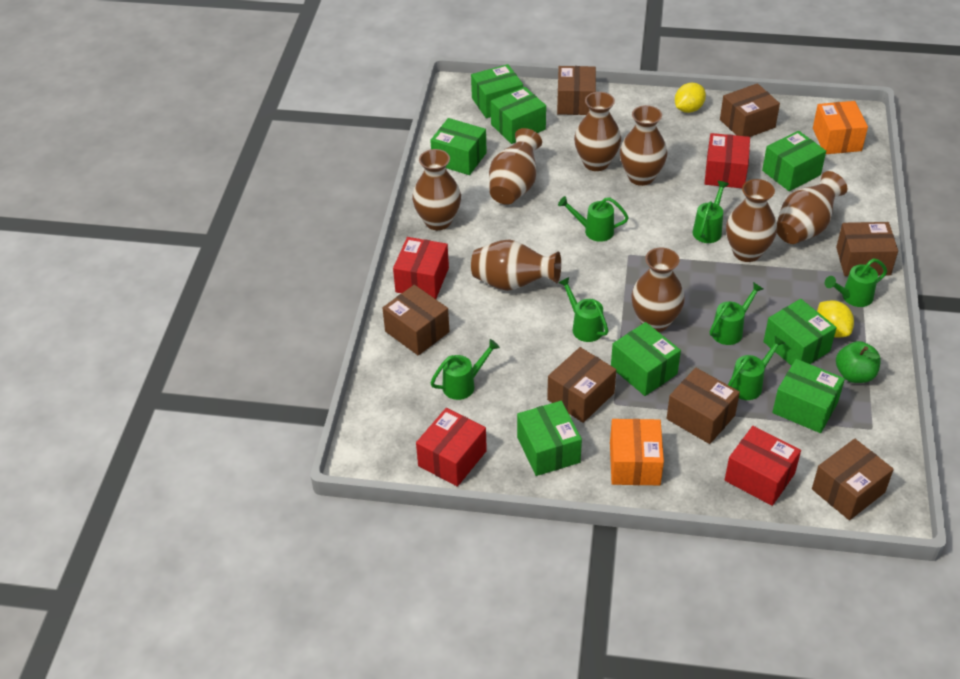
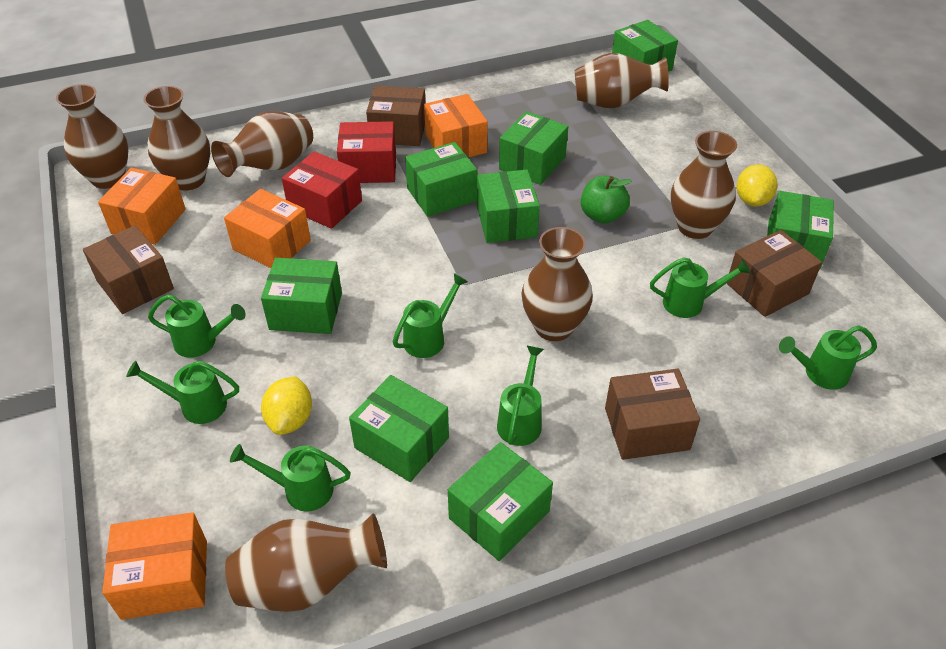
brown box: 7 -> 4
brown vase: 8 -> 7
orange box: 2 -> 4
red box: 4 -> 2

